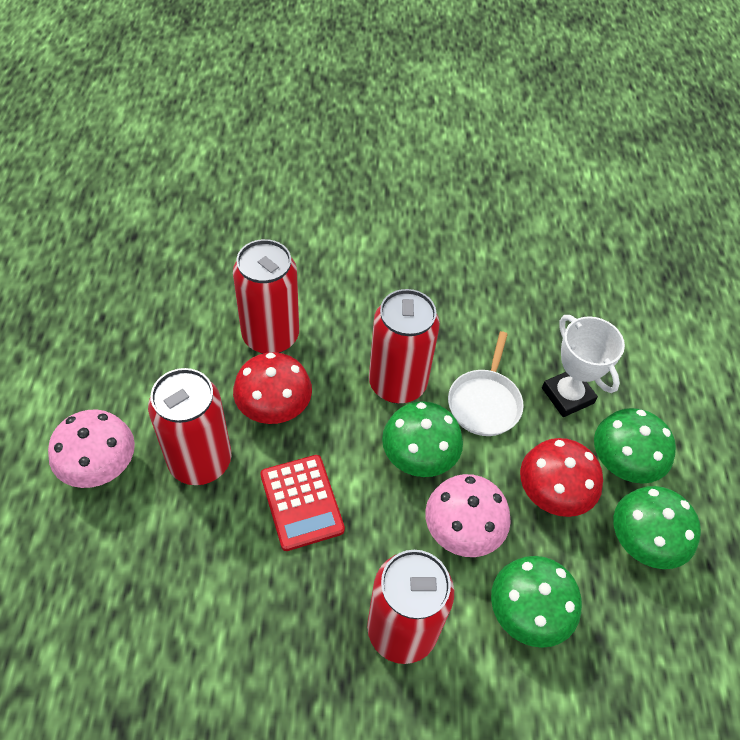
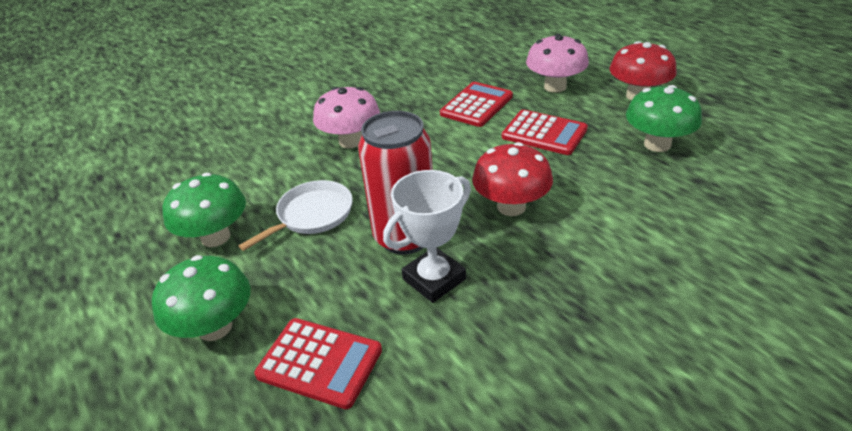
green mushroom: 4 -> 3
red calculator: 1 -> 3
red can: 4 -> 1

